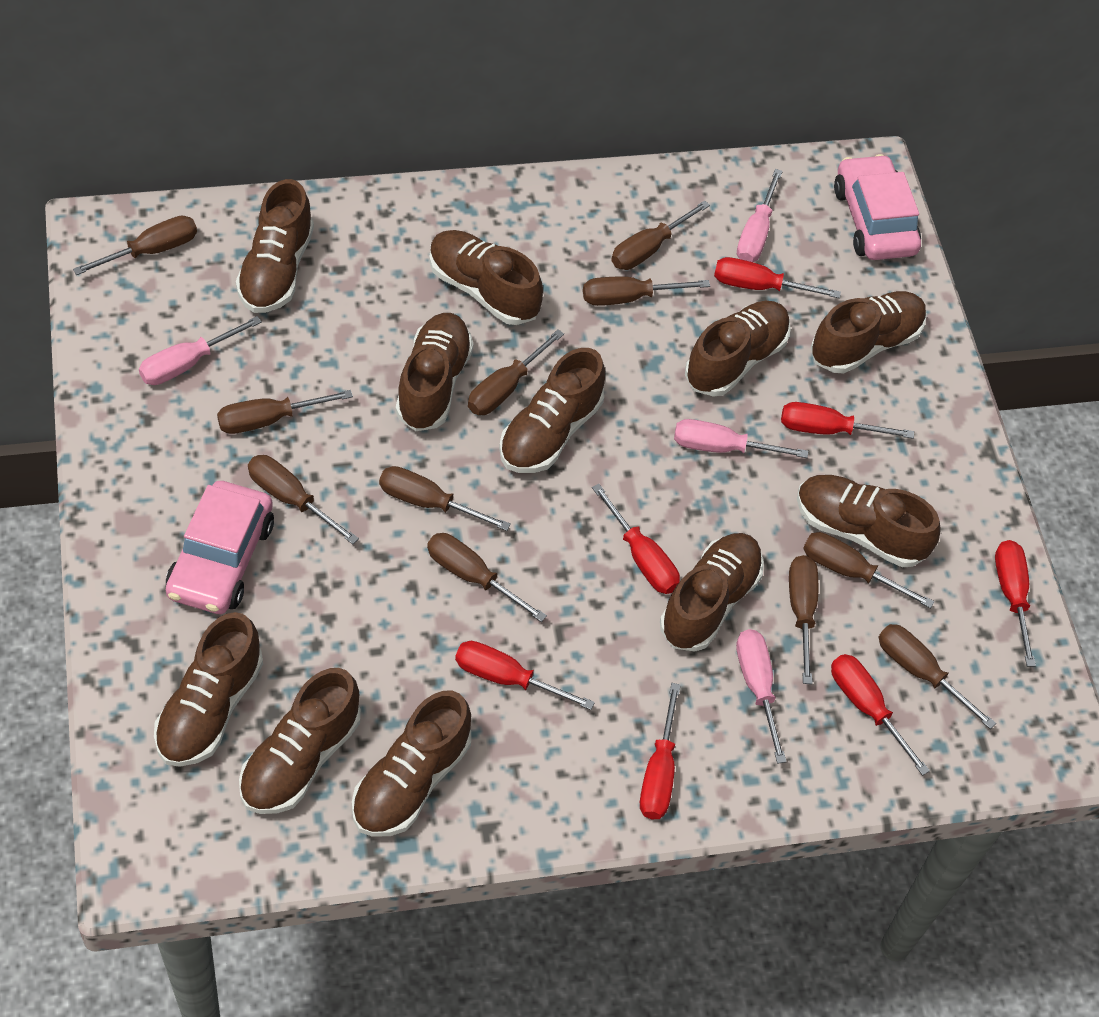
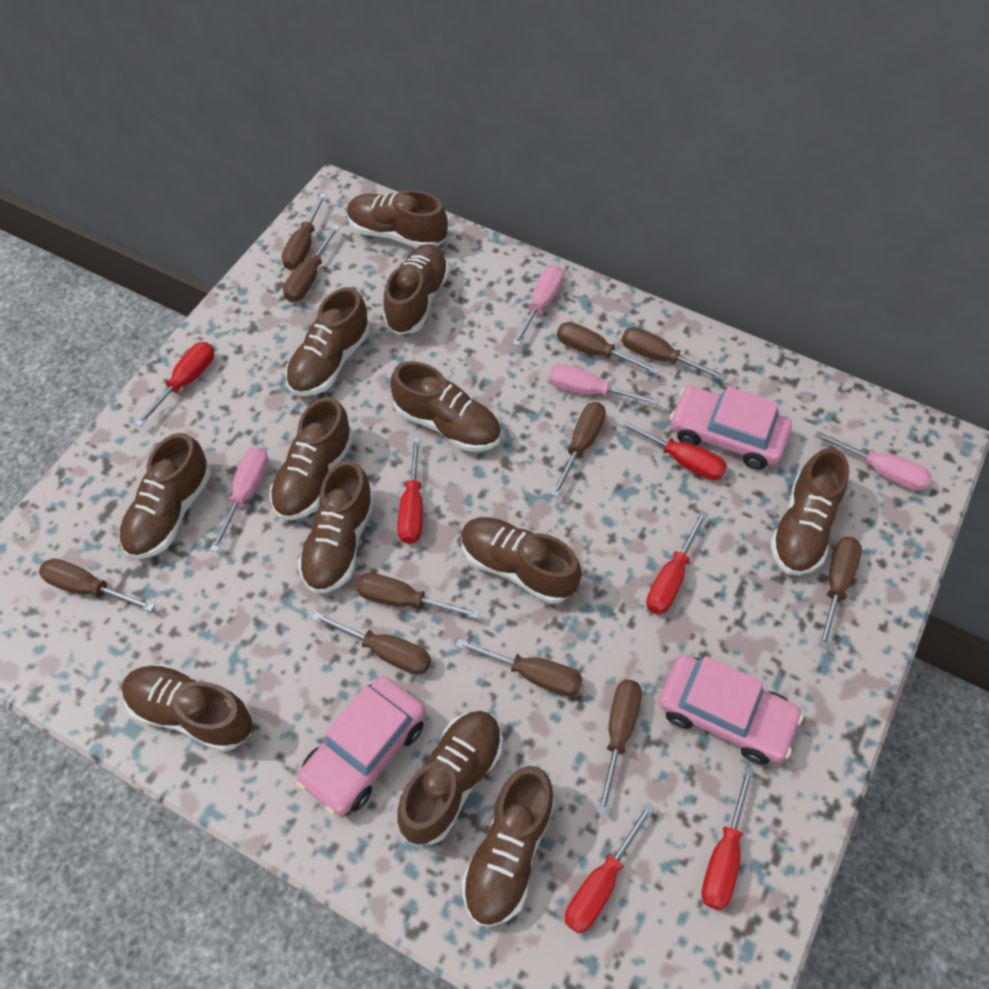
brown shoe: 11 -> 12
pink car: 2 -> 3
red screwdriver: 7 -> 6

